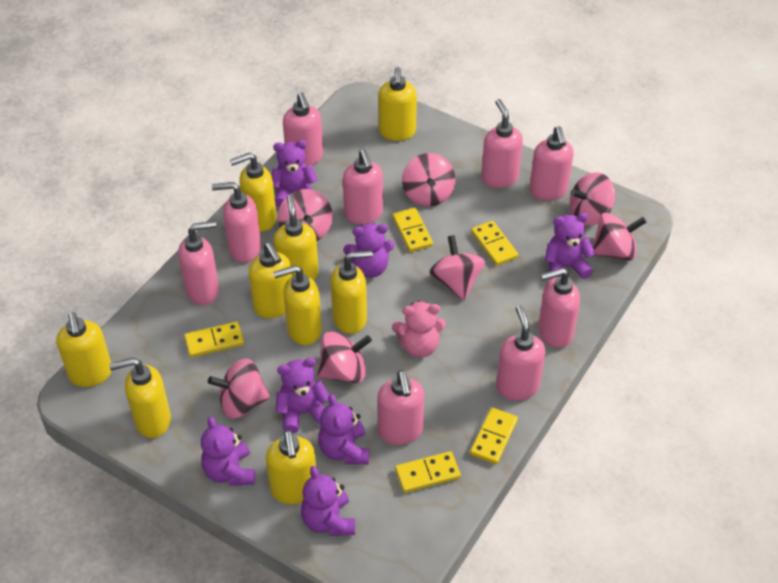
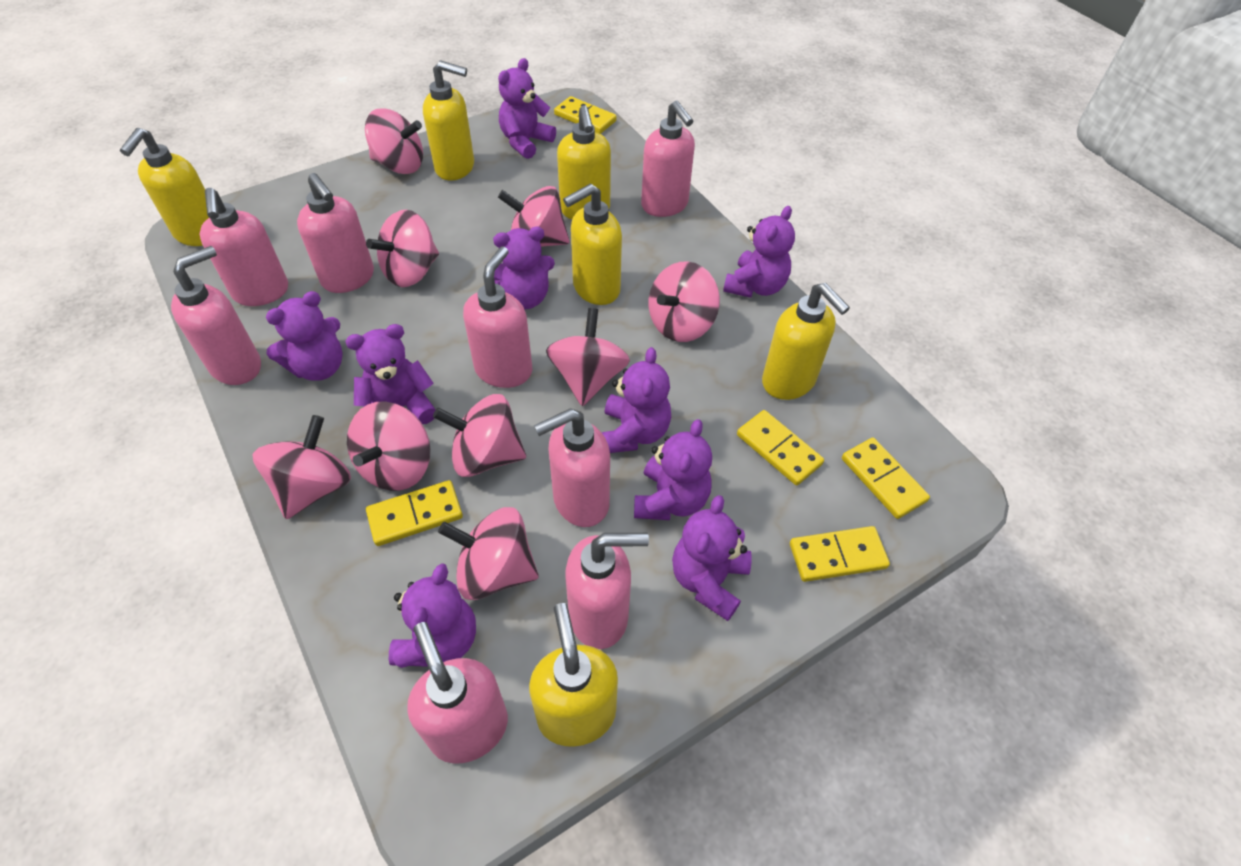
pink soap dispenser: 9 -> 8
pink spinning top: 7 -> 9
pink teddy bear: 1 -> 0
purple teddy bear: 7 -> 9
yellow soap dispenser: 9 -> 6

